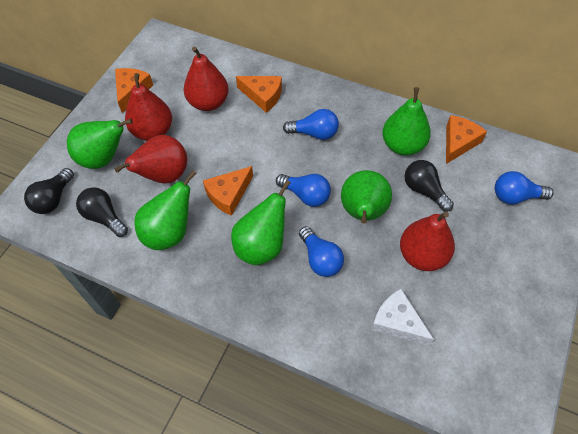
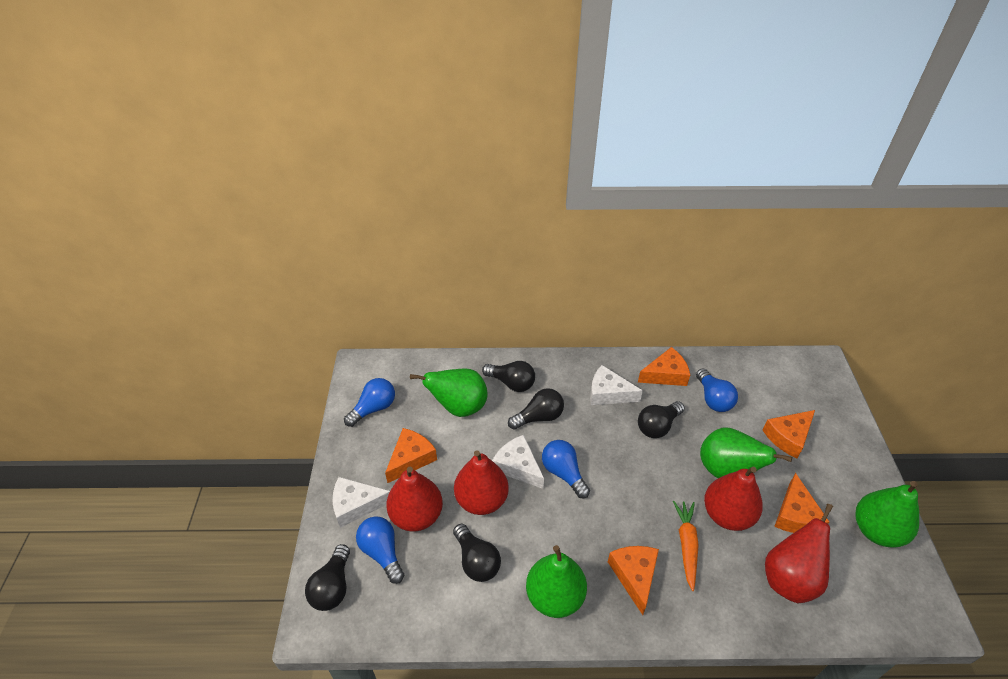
black light bulb: 3 -> 5
green pear: 5 -> 4
orange carrot: 0 -> 1
orange cheese: 4 -> 5
white cheese: 1 -> 3

